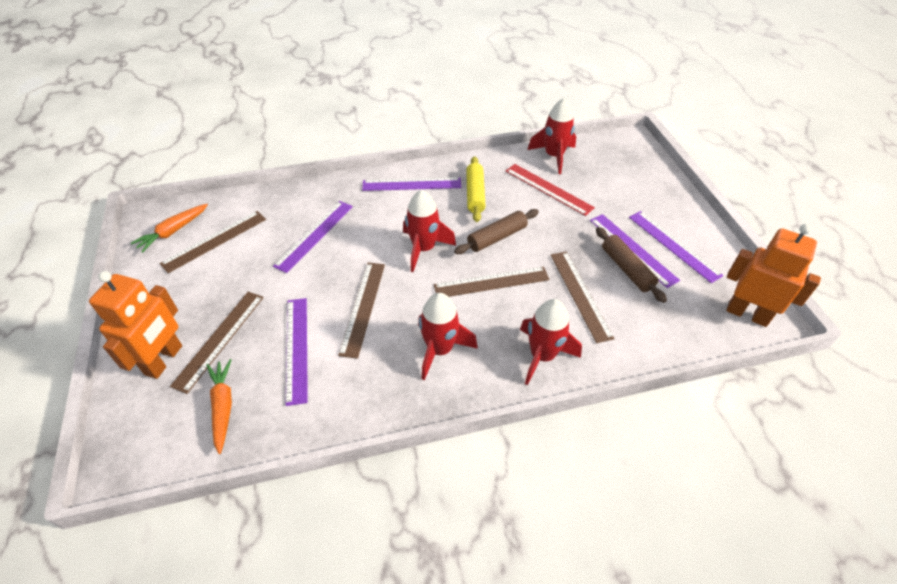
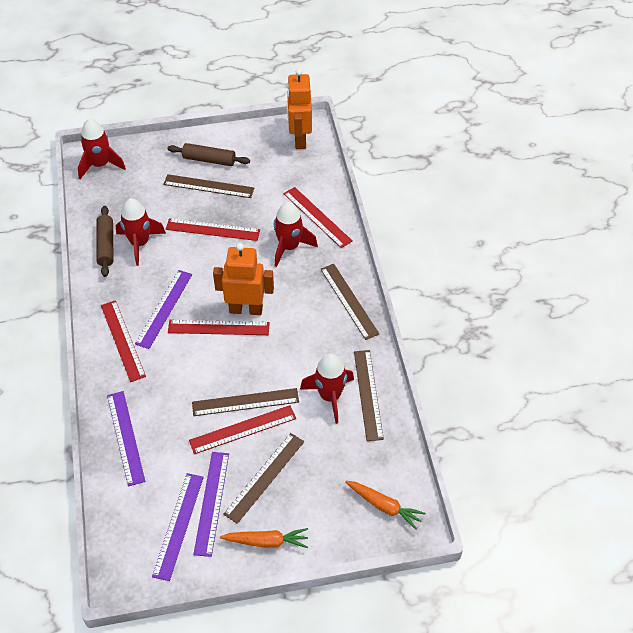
purple ruler: 5 -> 4
red ruler: 1 -> 5
yellow rolling pin: 1 -> 0

